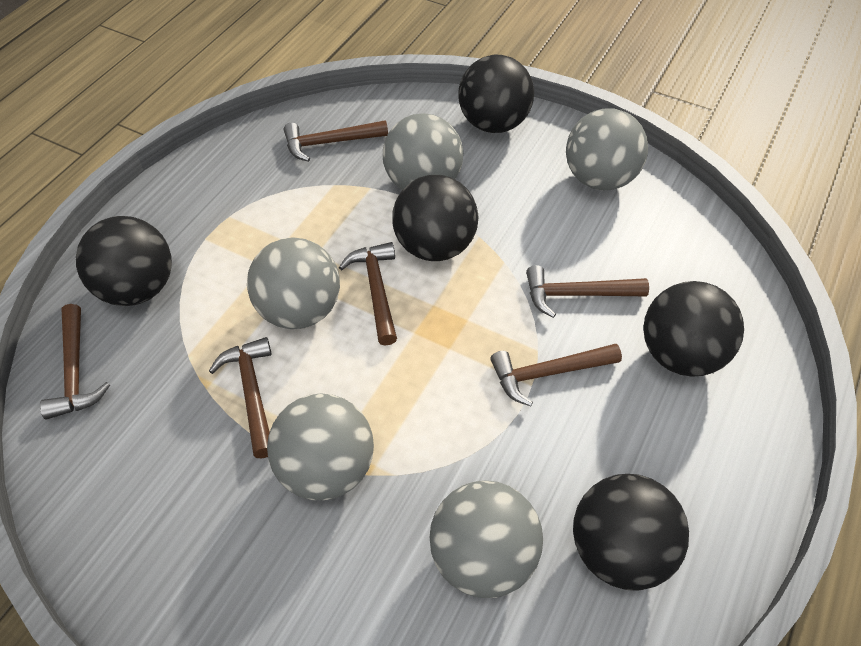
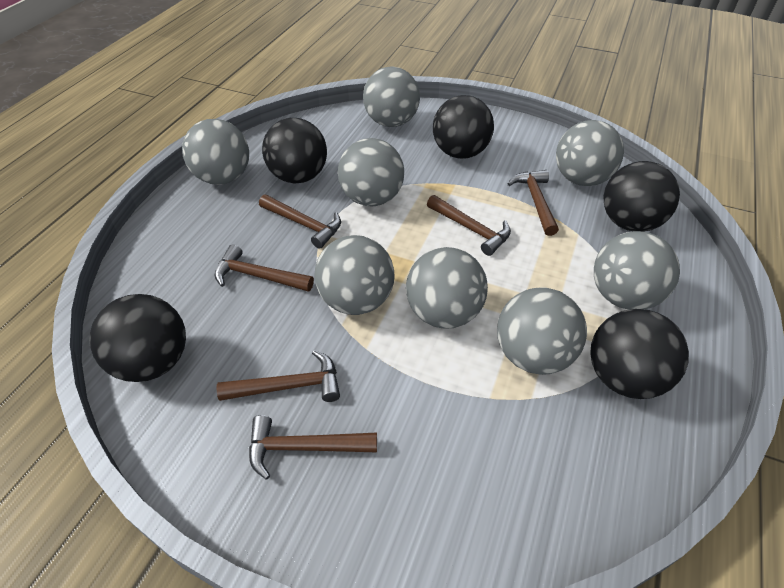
grey ball: 5 -> 8

